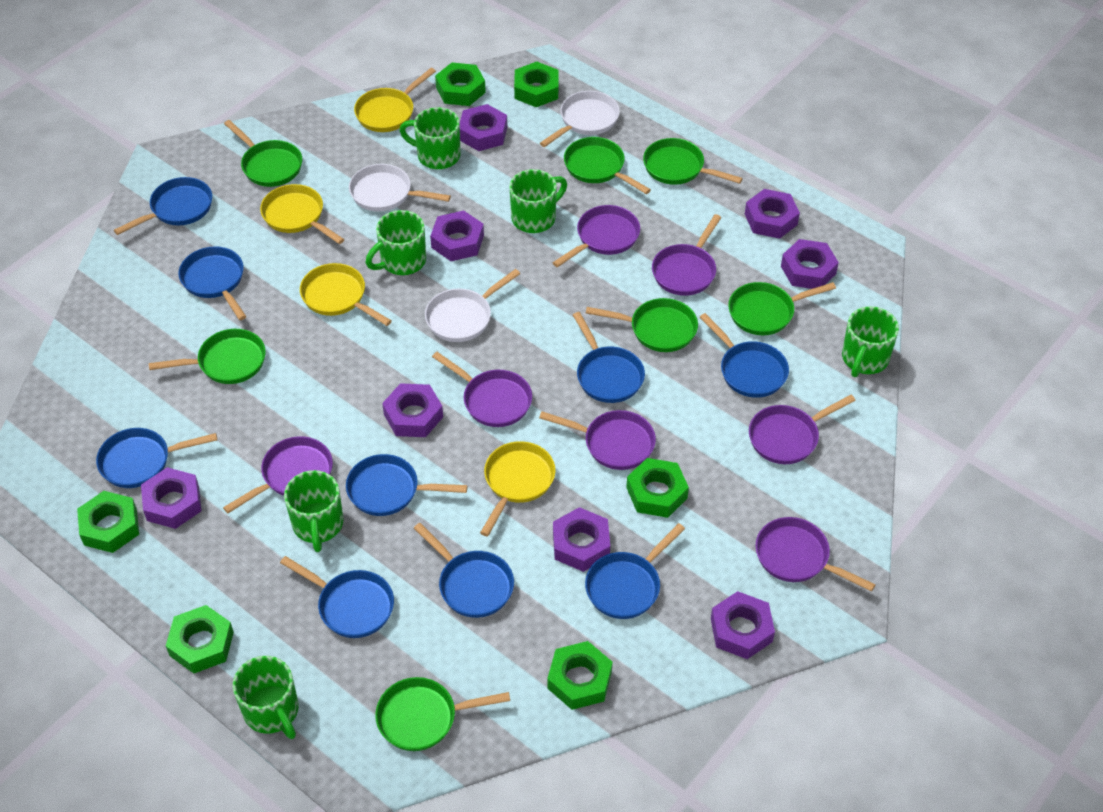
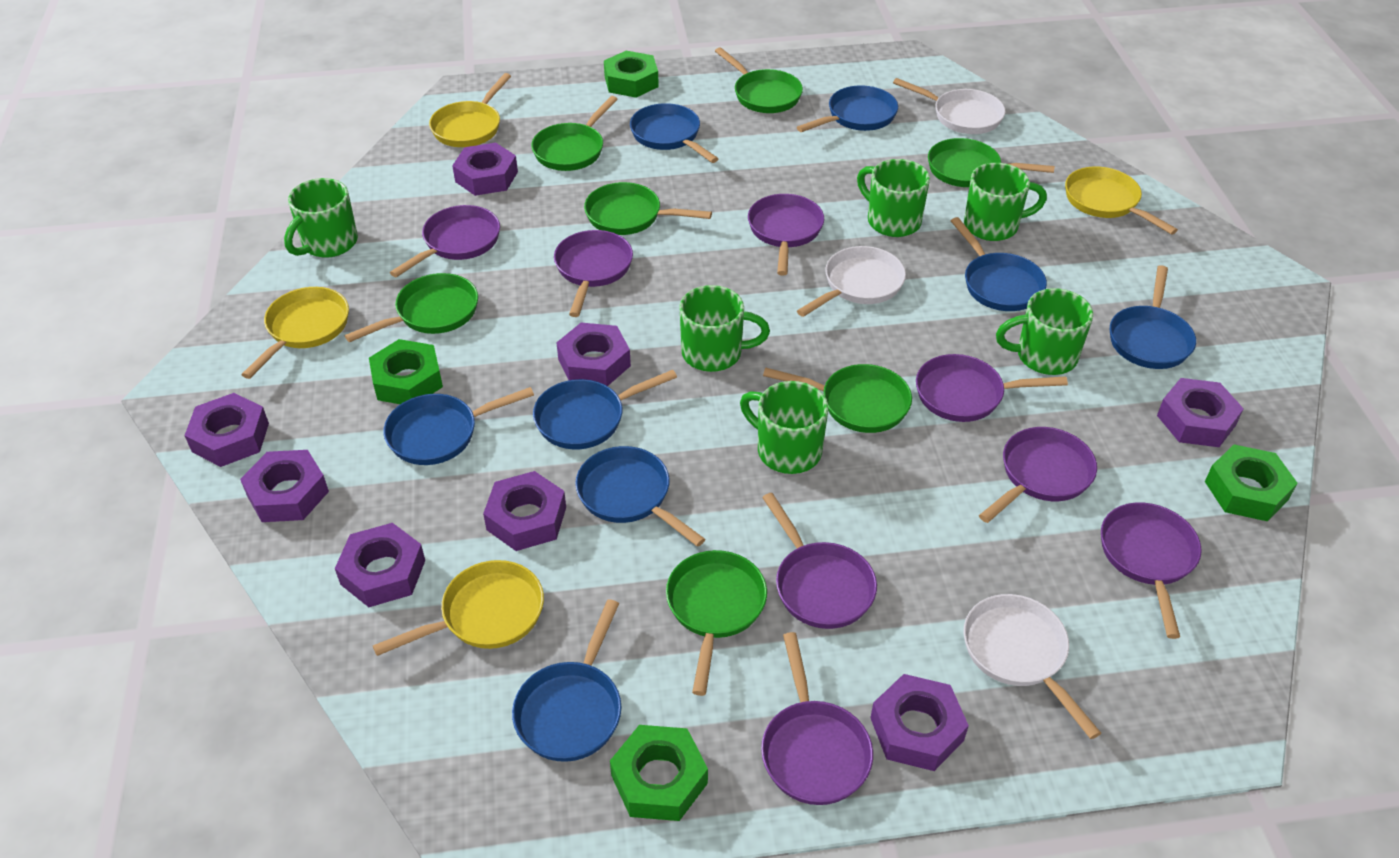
blue pan: 9 -> 8
green nut: 6 -> 4
purple pan: 7 -> 8

